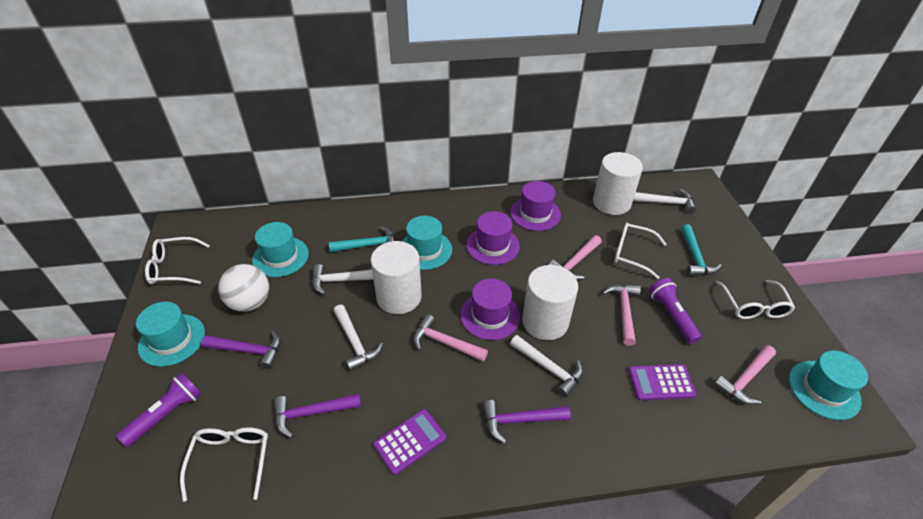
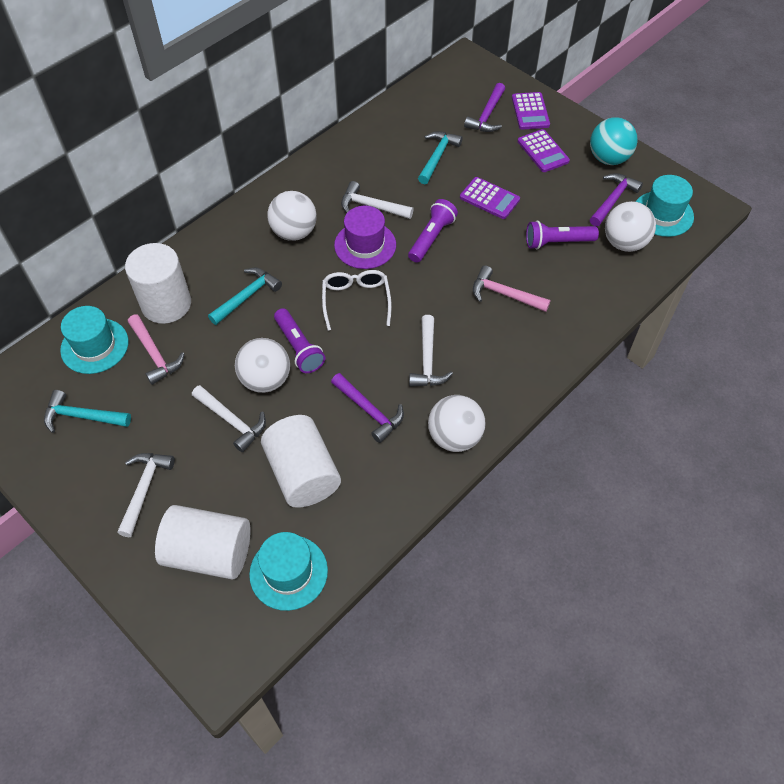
pink hammer: 4 -> 2
purple calculator: 2 -> 3
purple flashlight: 2 -> 3
purple hat: 3 -> 1
turquoise ball: 0 -> 1
turquoise hammer: 2 -> 3
turquoise hat: 4 -> 3
white ball: 1 -> 4
white glasses: 4 -> 1

